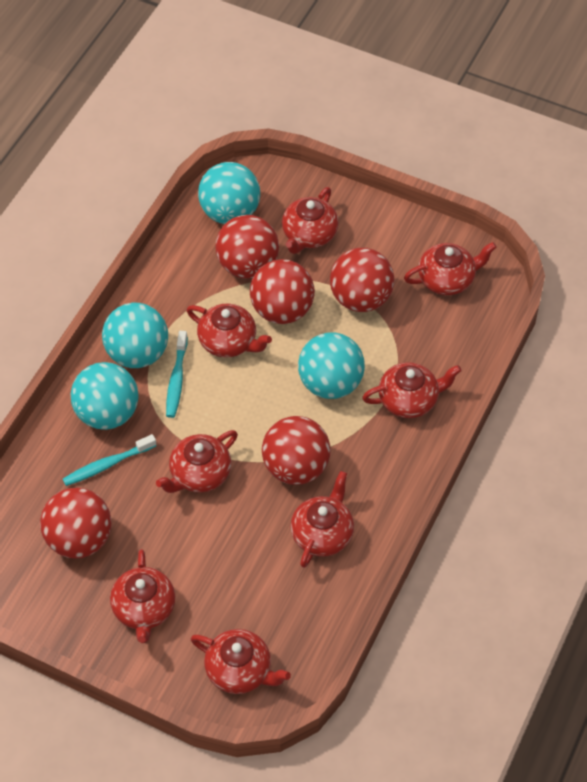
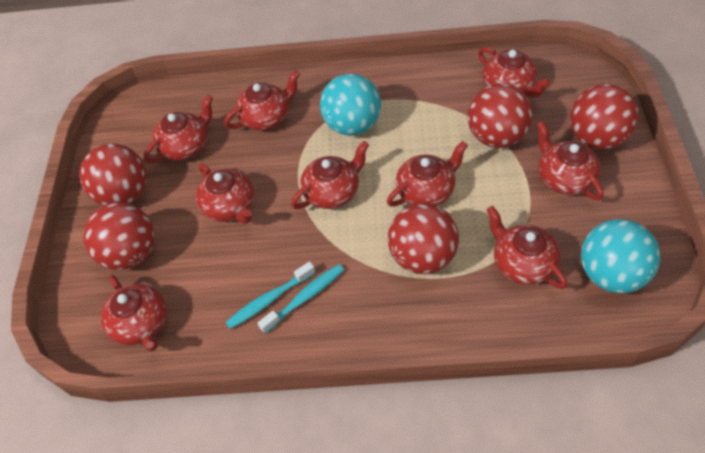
red teapot: 8 -> 9
turquoise ball: 4 -> 2

